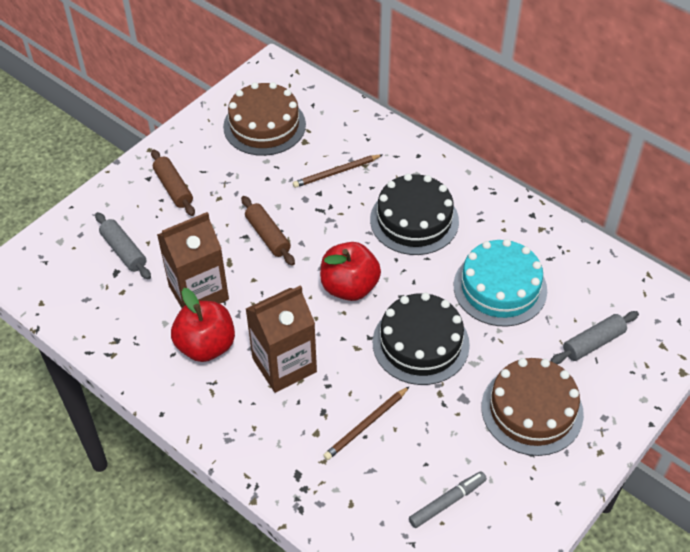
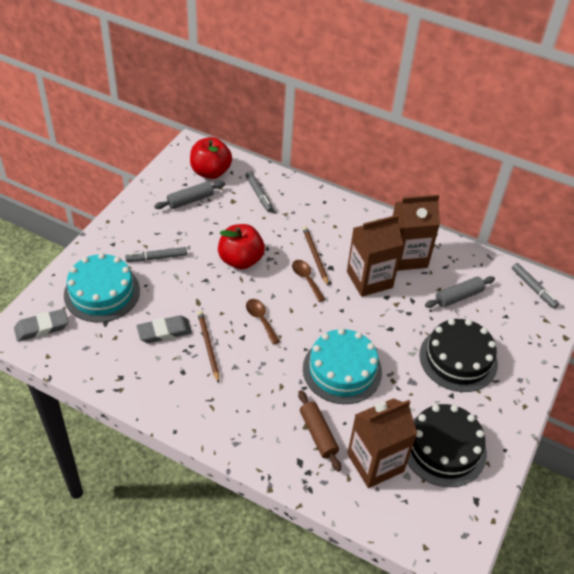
brown cake: 2 -> 0
brown carton: 2 -> 3
brown rolling pin: 2 -> 1
brown spoon: 0 -> 2
grey eraser: 0 -> 2
grey marker: 1 -> 3
turquoise cake: 1 -> 2

